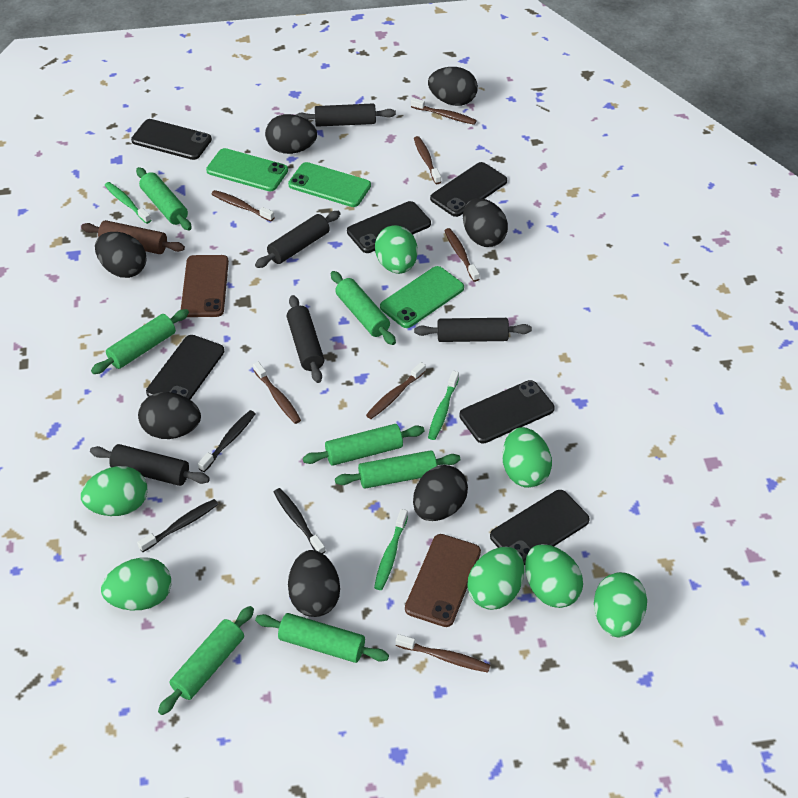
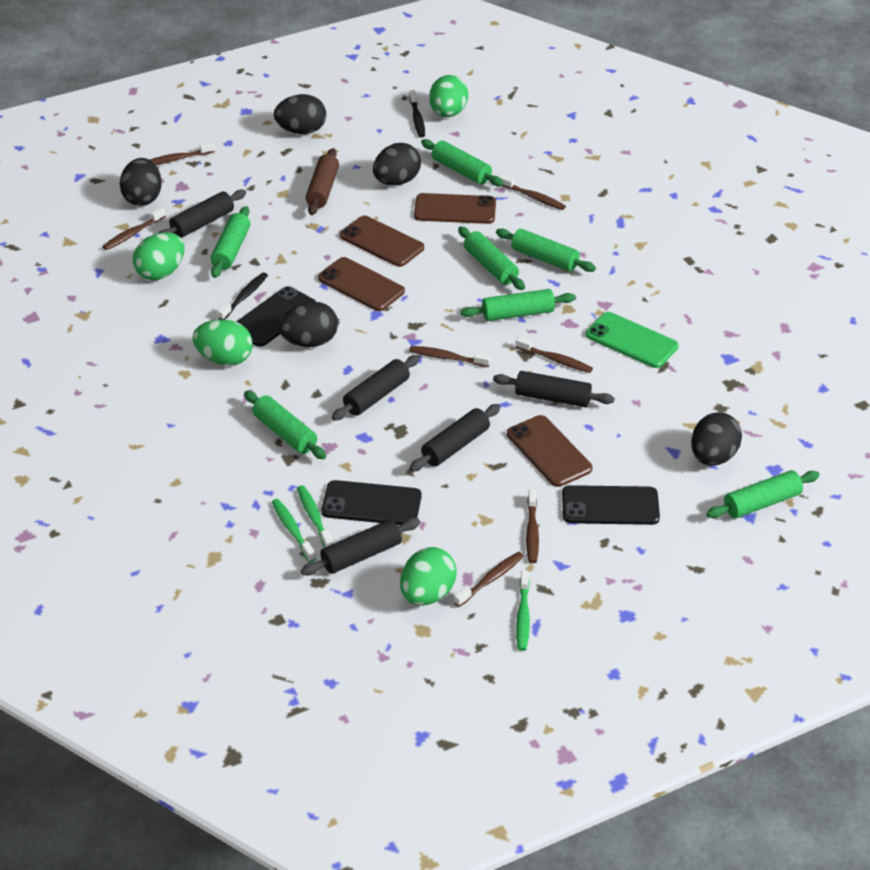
black egg: 7 -> 5
black phone: 6 -> 3
black toothbrush: 3 -> 2
brown phone: 2 -> 4
green egg: 7 -> 4
green phone: 3 -> 1

